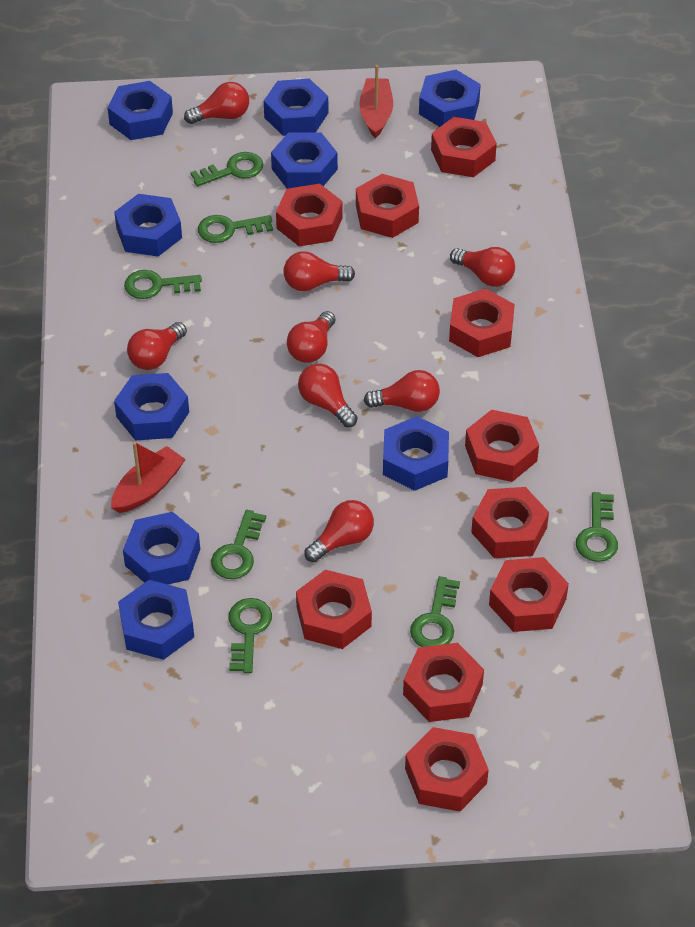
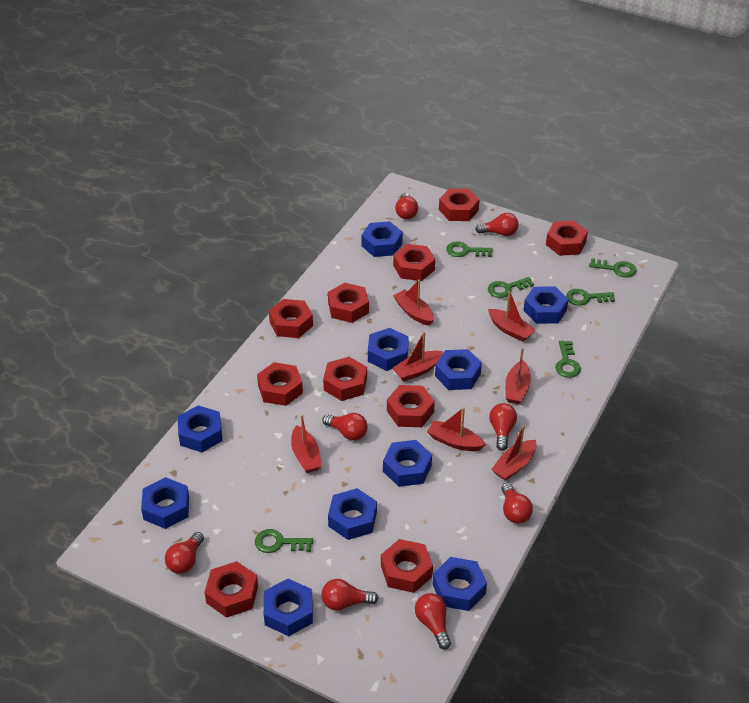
blue nut: 9 -> 10
green key: 7 -> 6
red boat: 2 -> 7

